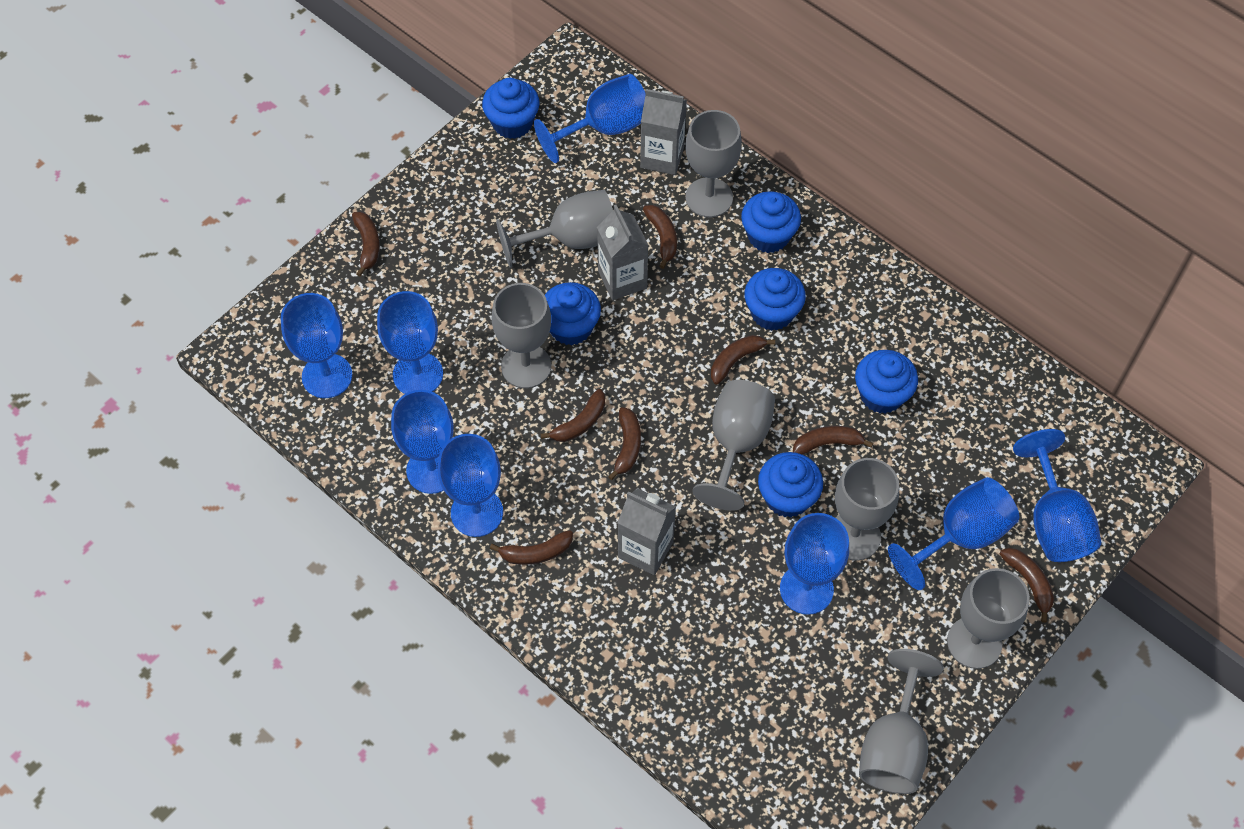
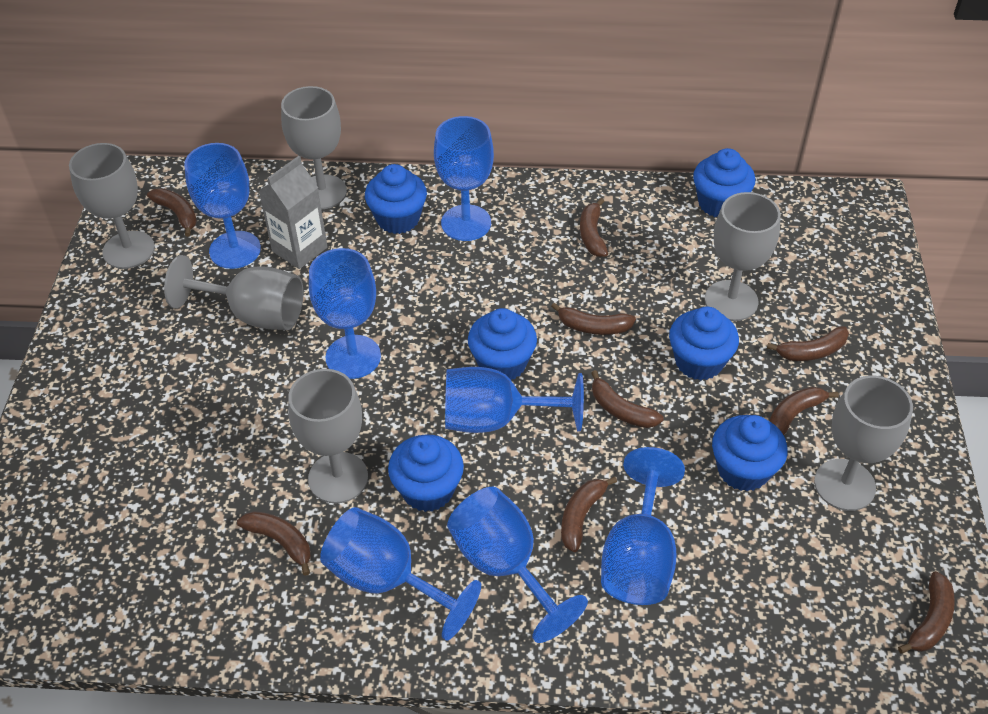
blue goblet: 8 -> 7
brown banana: 8 -> 9
grey carton: 3 -> 1
grey goblet: 7 -> 6

